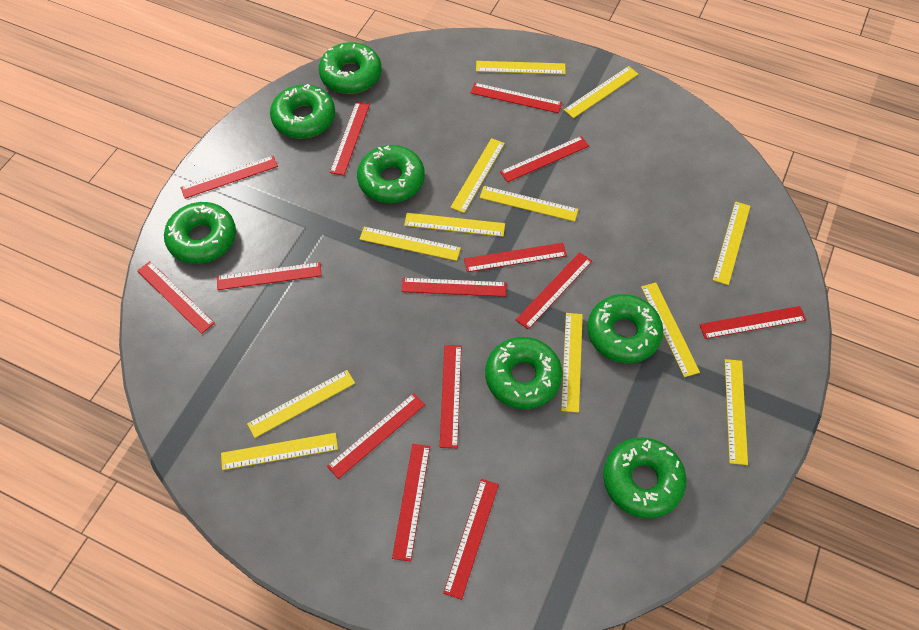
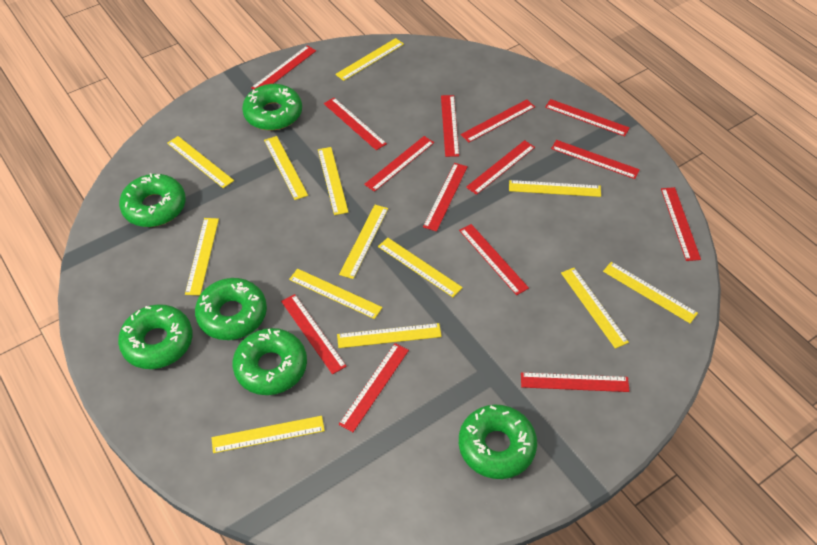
green donut: 7 -> 6
yellow ruler: 12 -> 13

